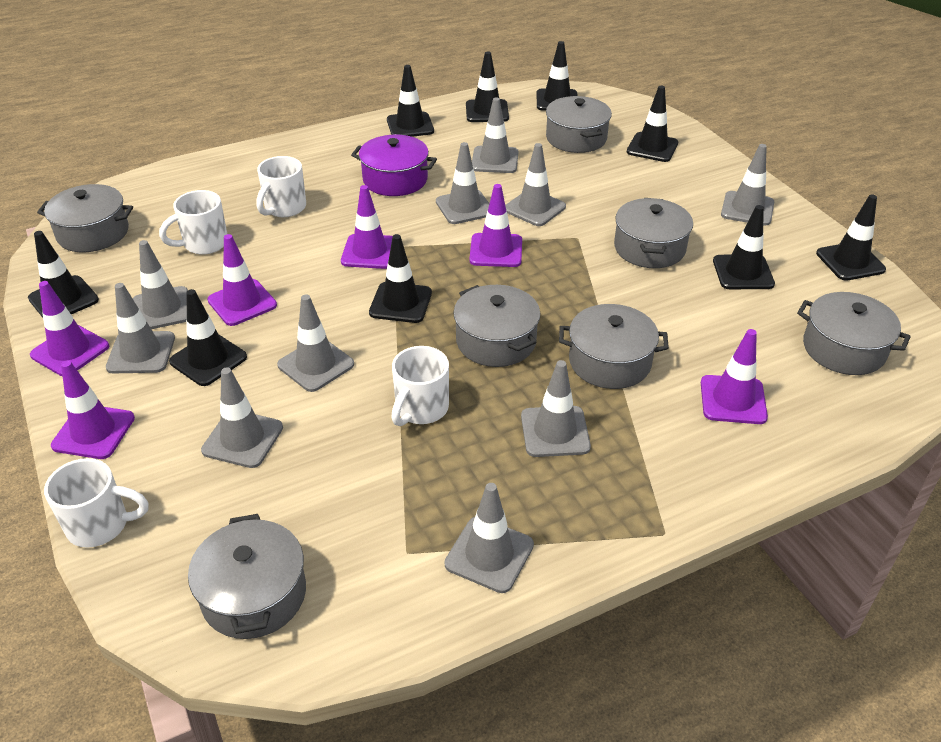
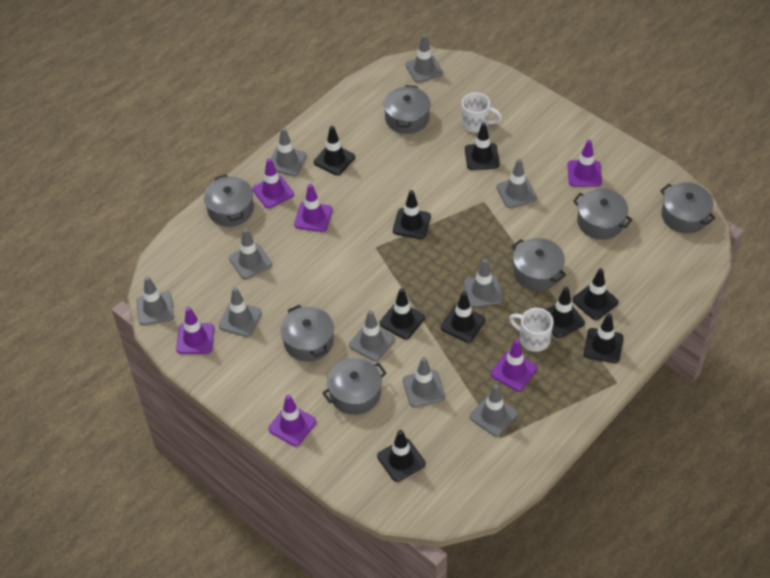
purple pot: 1 -> 0
white mug: 4 -> 2

